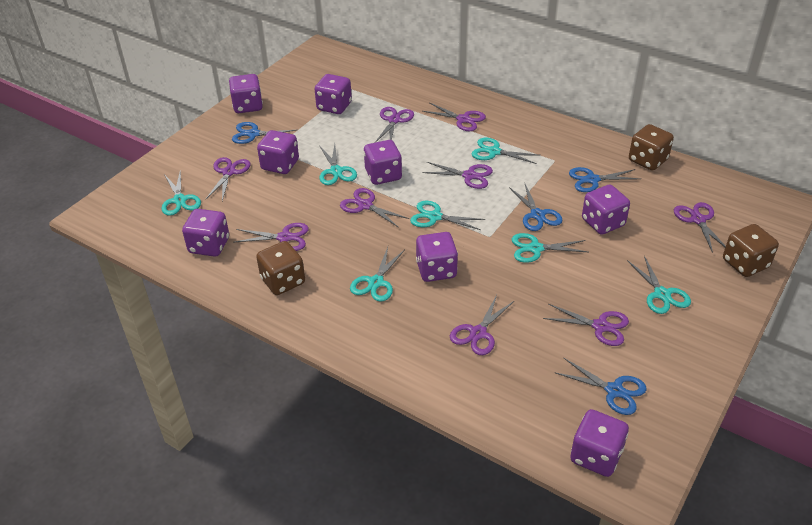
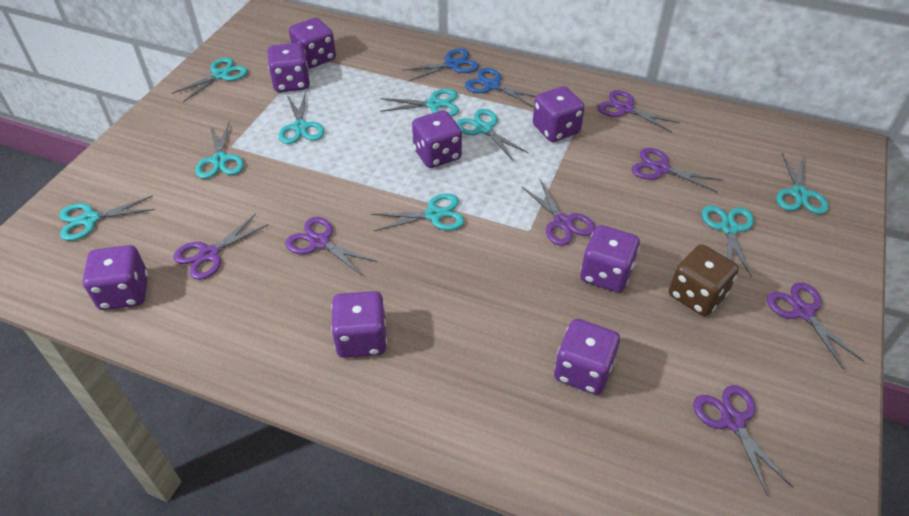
blue scissors: 4 -> 2
brown dice: 3 -> 1
purple scissors: 9 -> 7
turquoise scissors: 7 -> 9

